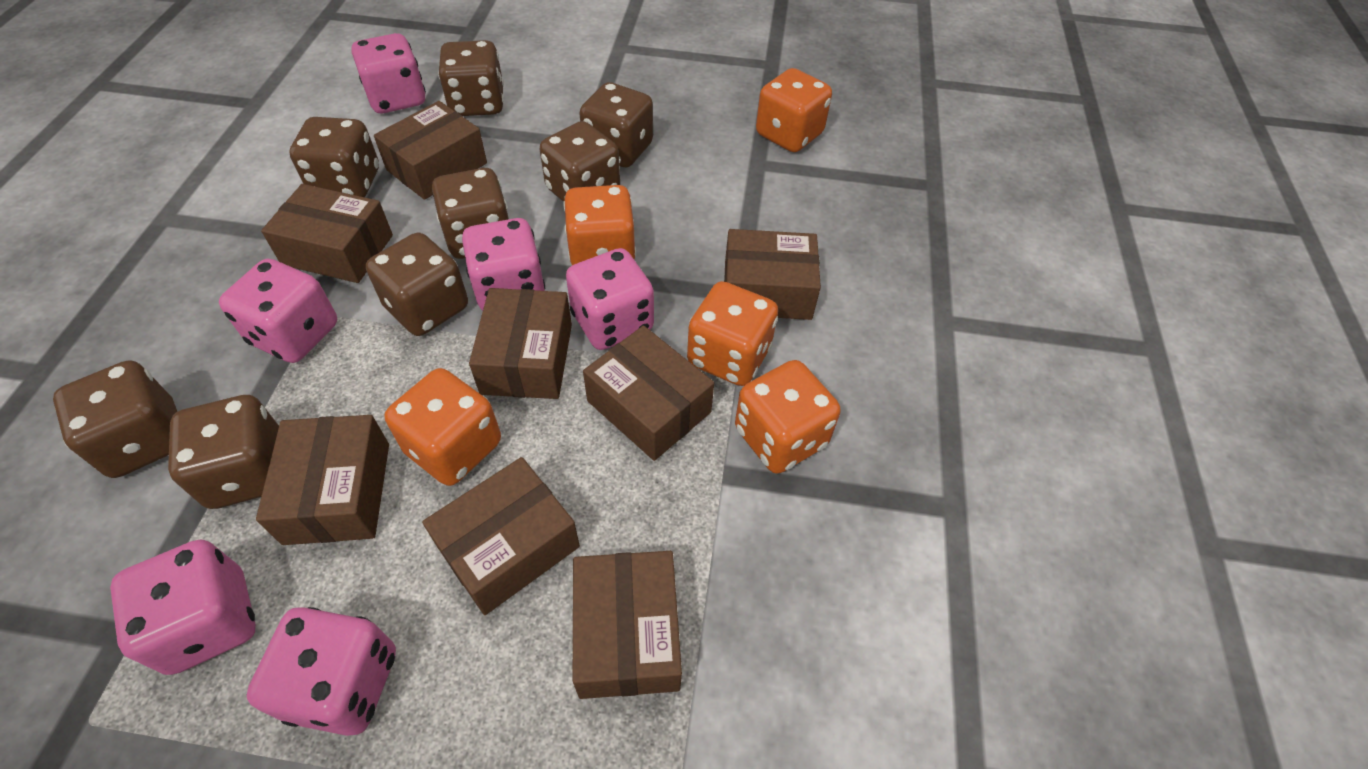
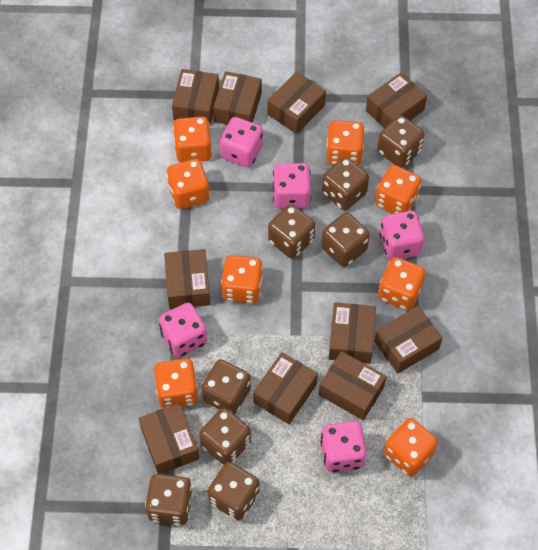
brown box: 8 -> 10
orange dice: 5 -> 8
pink dice: 6 -> 5

